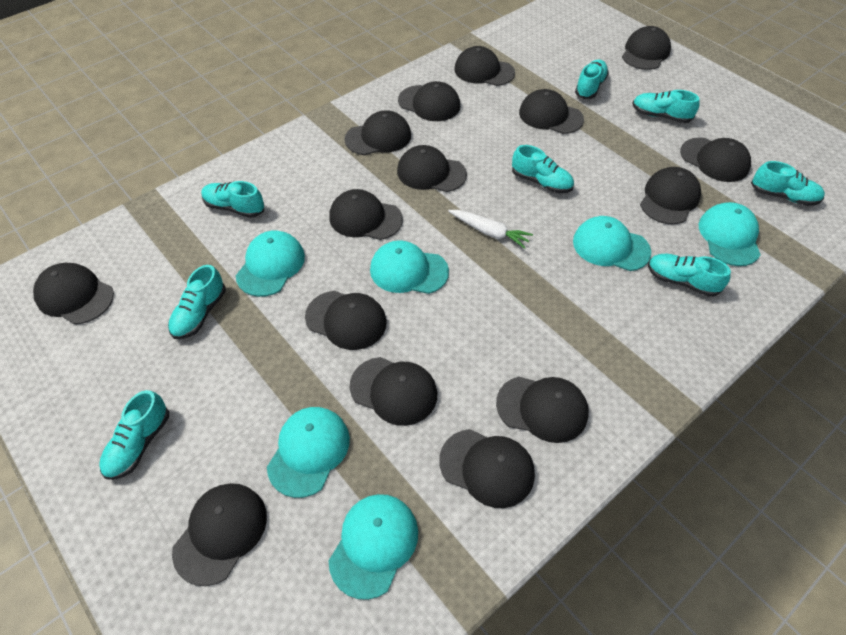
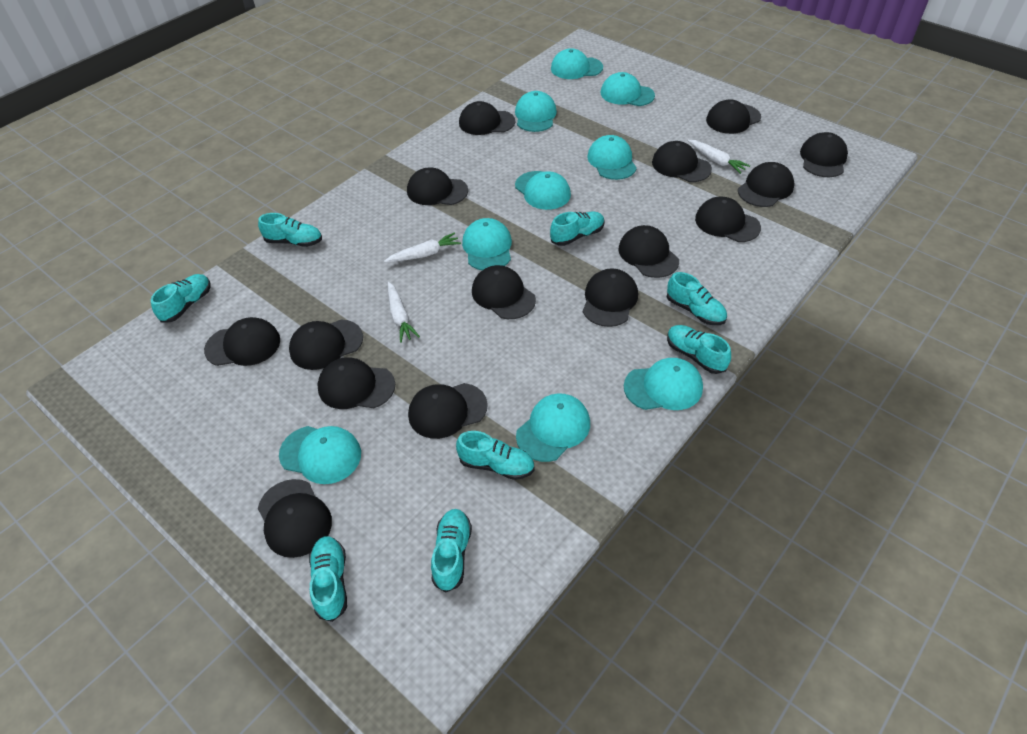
turquoise cap: 6 -> 9
white carrot: 1 -> 3

